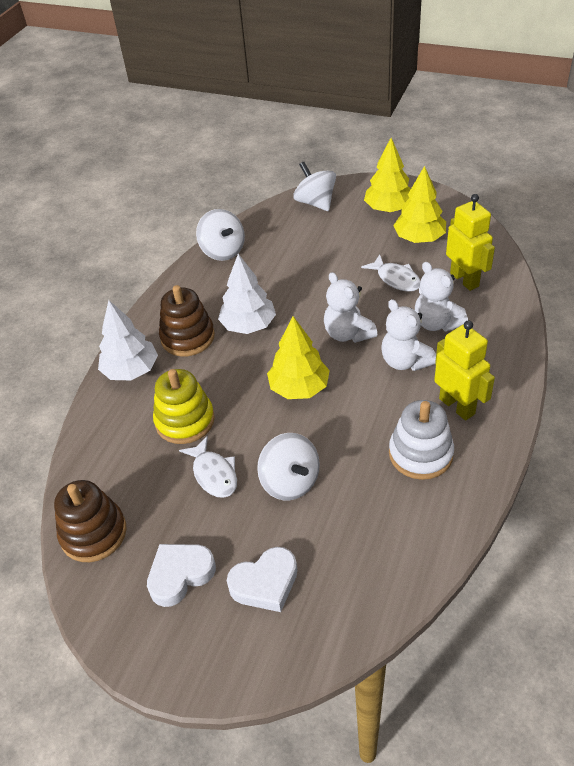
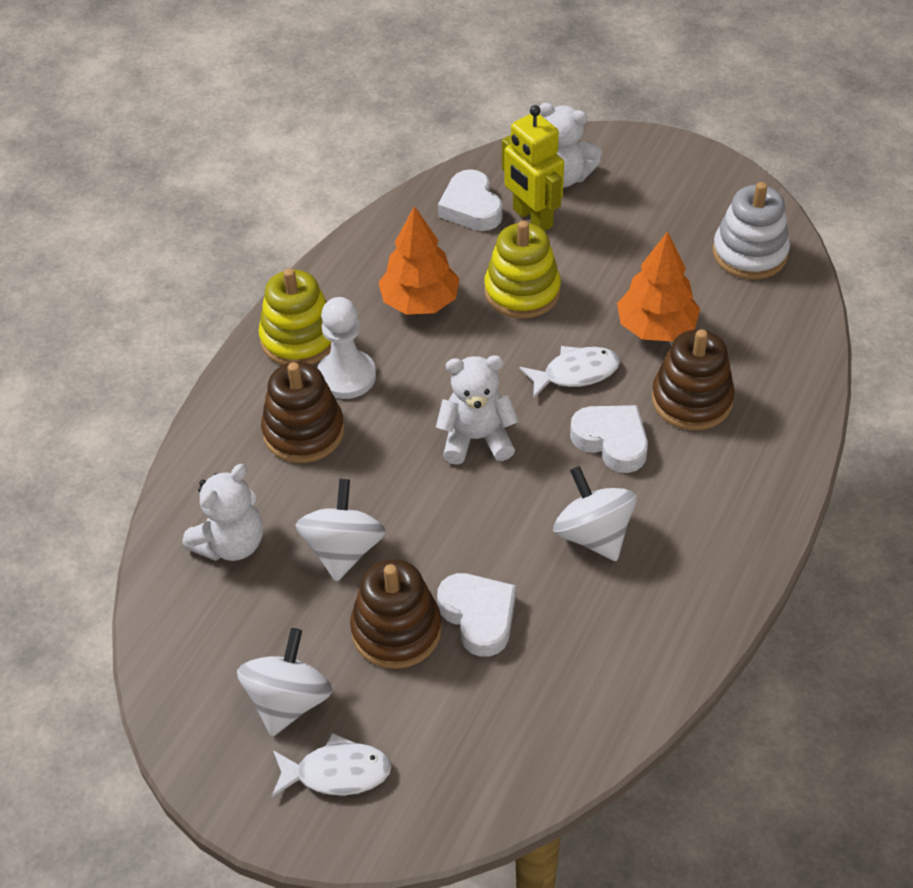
brown stacking toy: 2 -> 3
orange tree: 0 -> 2
white heart: 2 -> 3
white pawn: 0 -> 1
white tree: 2 -> 0
yellow robot: 2 -> 1
yellow stacking toy: 1 -> 2
yellow tree: 3 -> 0

